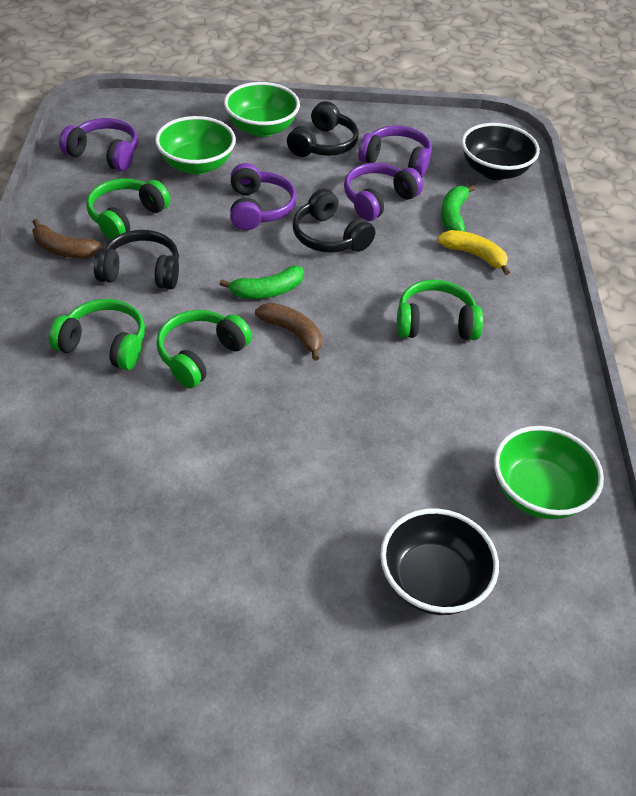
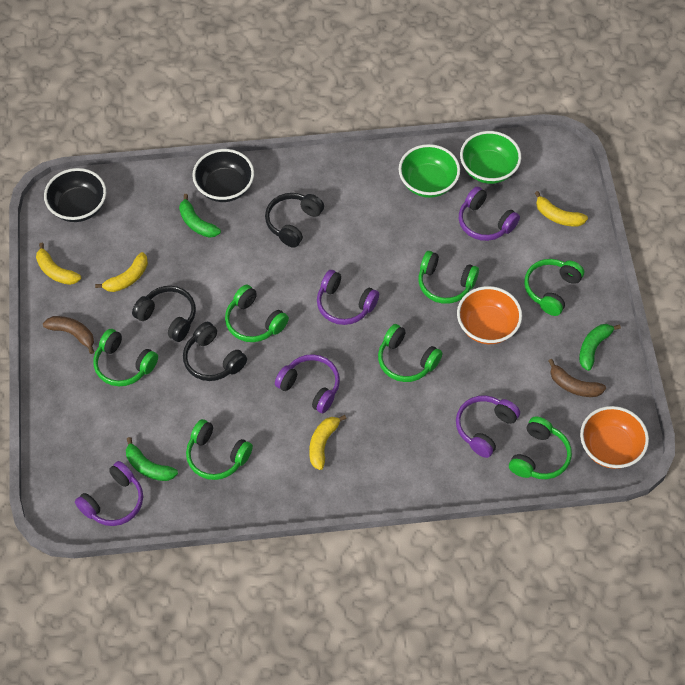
green banana: 2 -> 3
green bowl: 3 -> 2
green headphones: 4 -> 7
orange bowl: 0 -> 2
purple headphones: 4 -> 5
yellow banana: 1 -> 4

